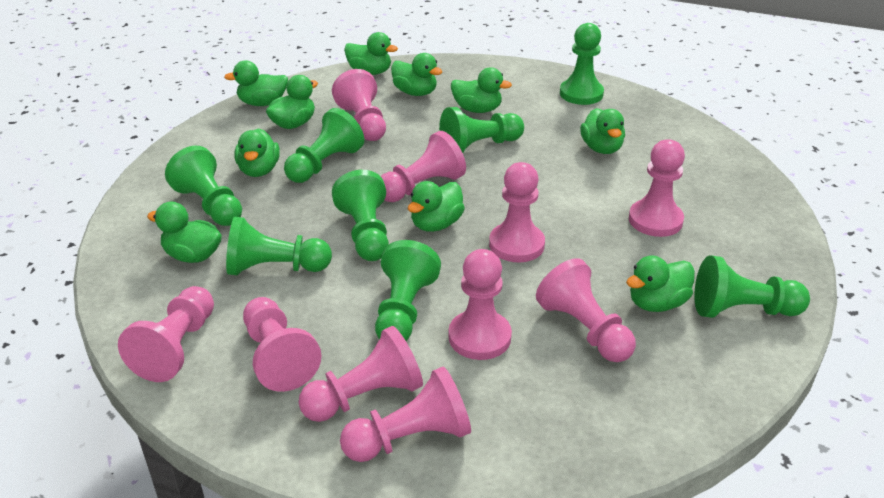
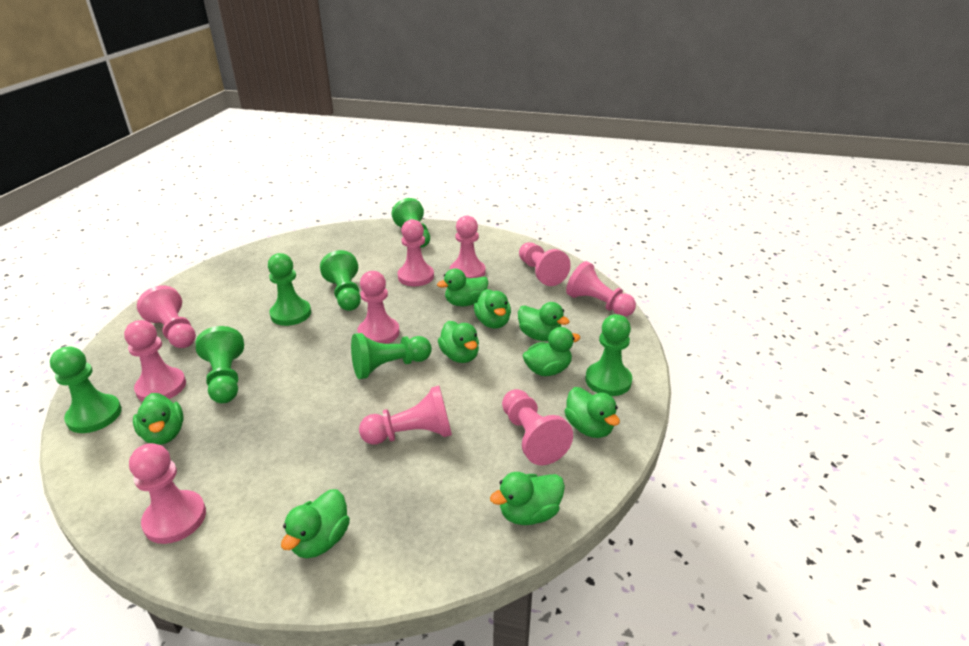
green duck: 10 -> 9
green pawn: 8 -> 7

